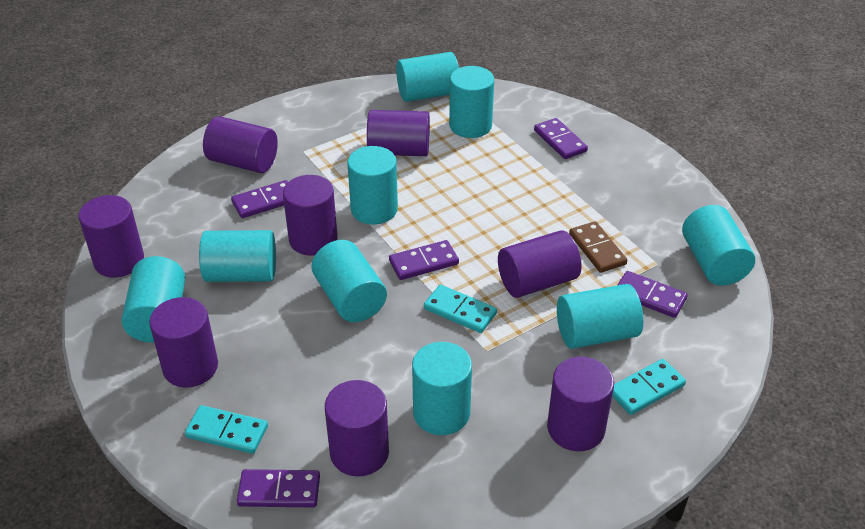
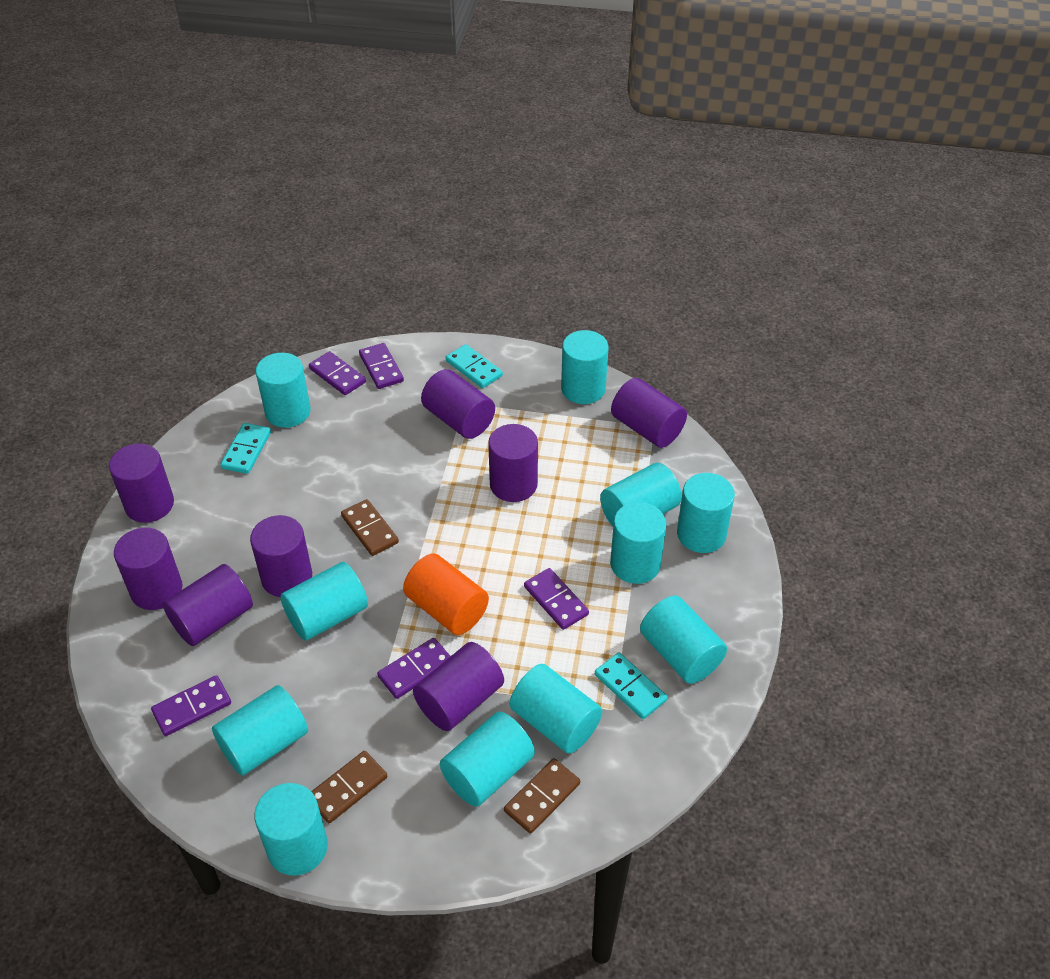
brown domino: 1 -> 3
orange cylinder: 0 -> 1
turquoise cylinder: 9 -> 11

